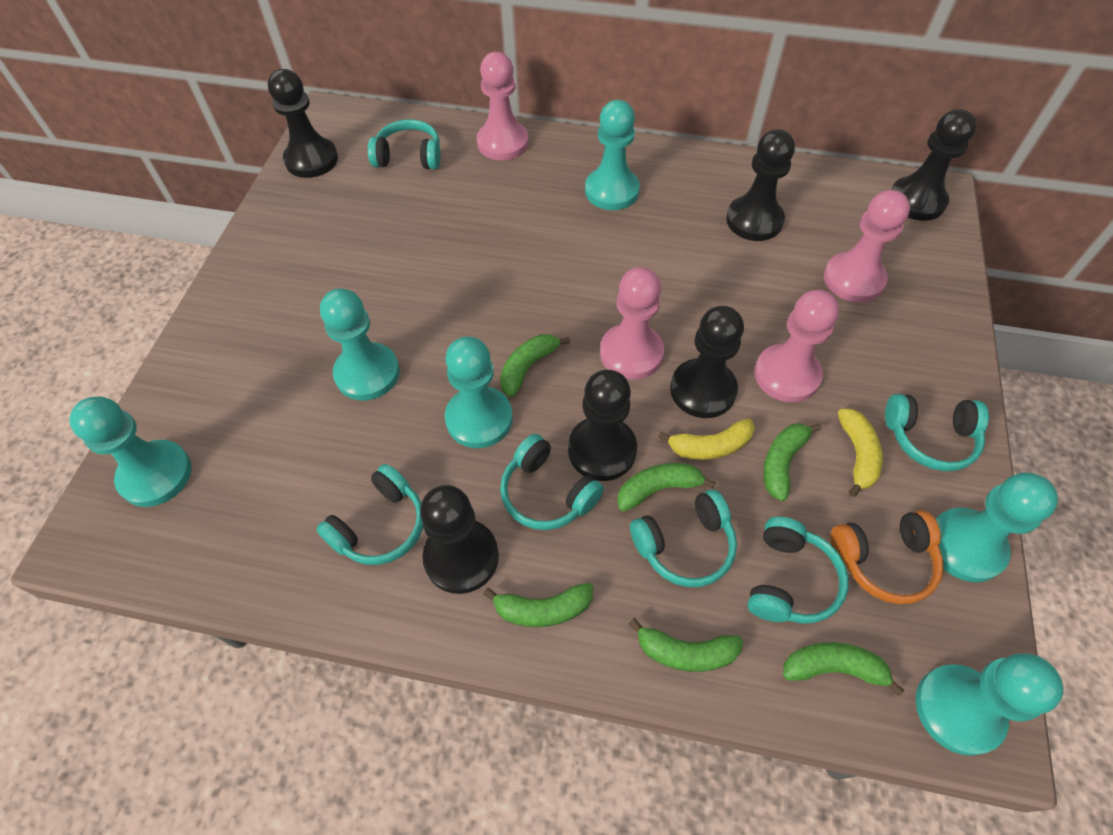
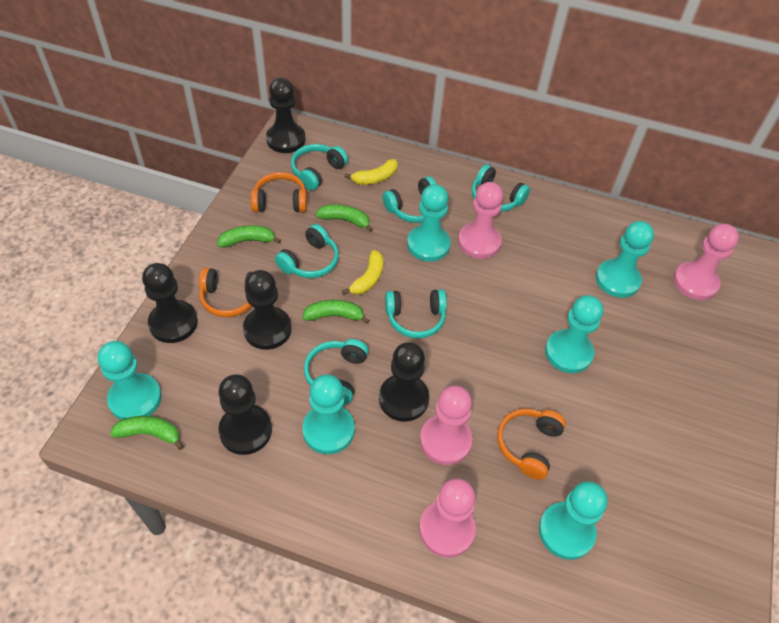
black pawn: 6 -> 5
green banana: 6 -> 4
orange headphones: 1 -> 3

